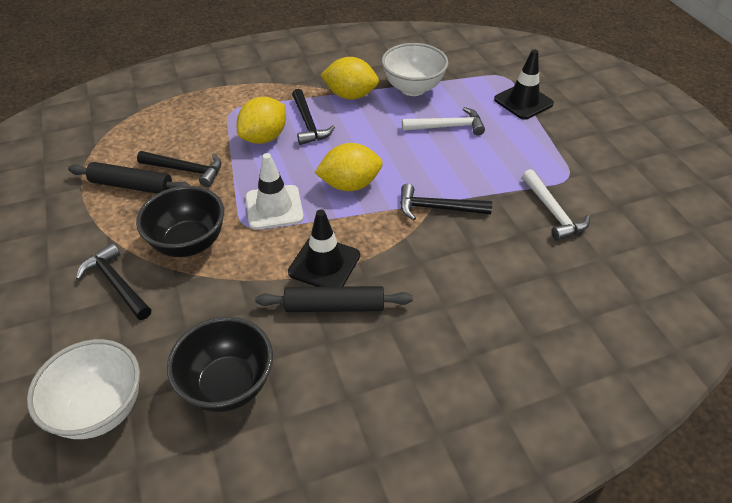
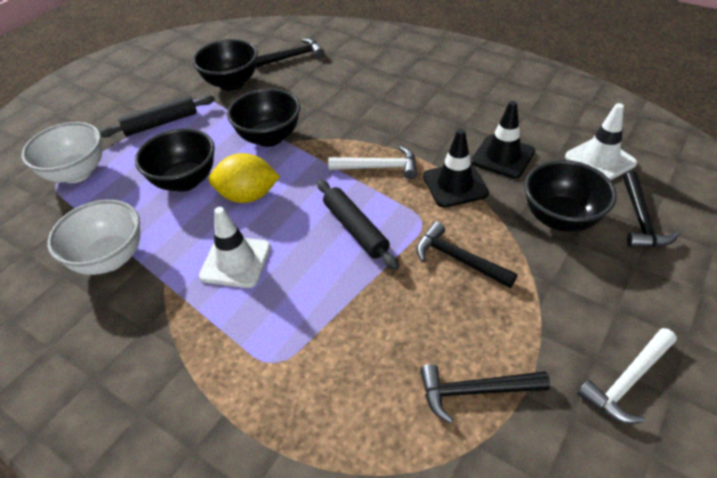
black bowl: 2 -> 4
white traffic cone: 1 -> 2
yellow lemon: 3 -> 1

